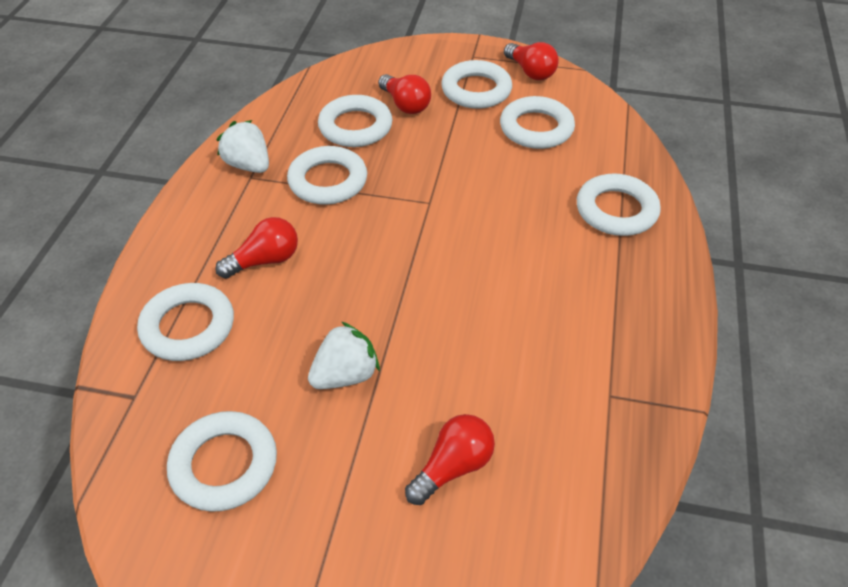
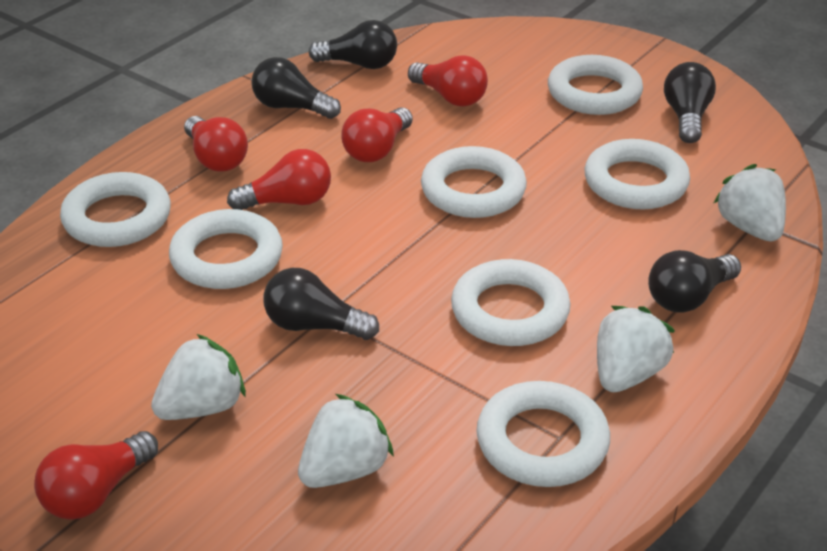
black light bulb: 0 -> 5
red light bulb: 4 -> 5
white strawberry: 2 -> 4

